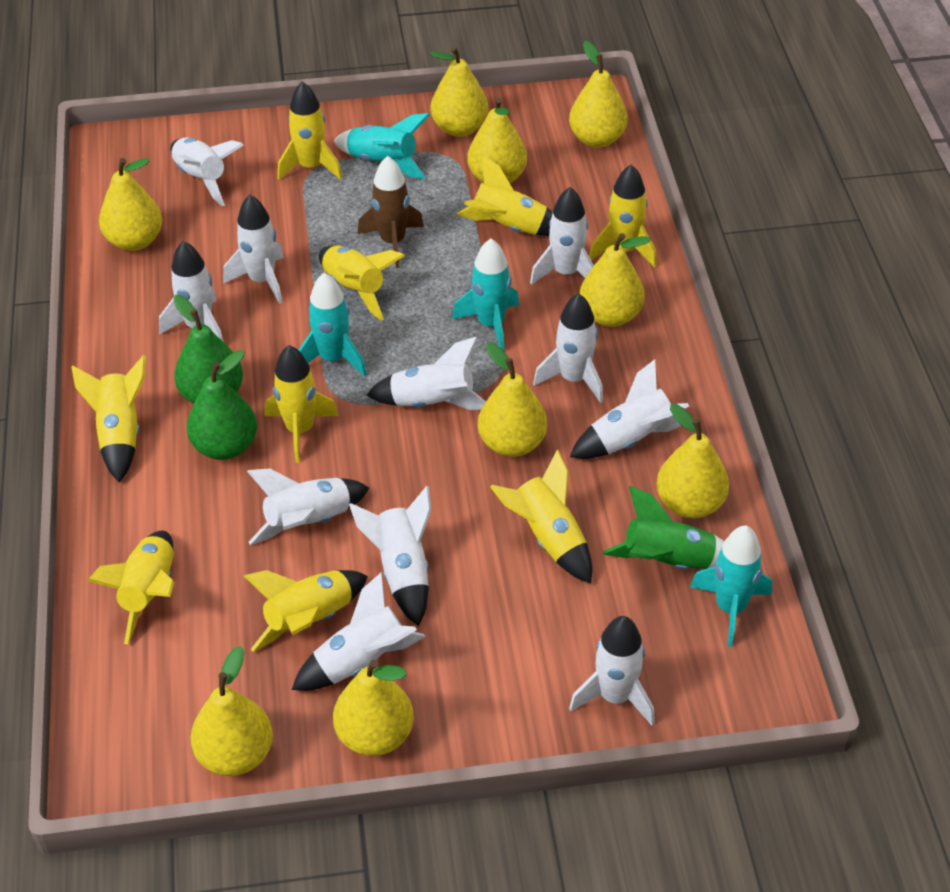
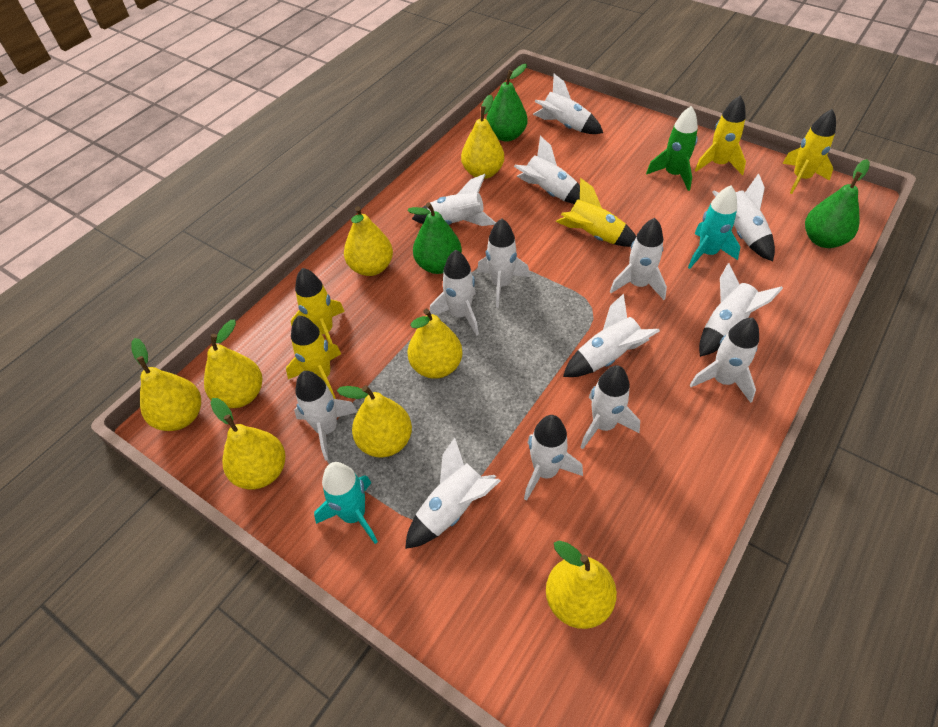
brown rocket: 1 -> 0
green pear: 2 -> 3
turquoise rocket: 4 -> 2
white rocket: 11 -> 14
yellow pear: 9 -> 8
yellow rocket: 9 -> 5

